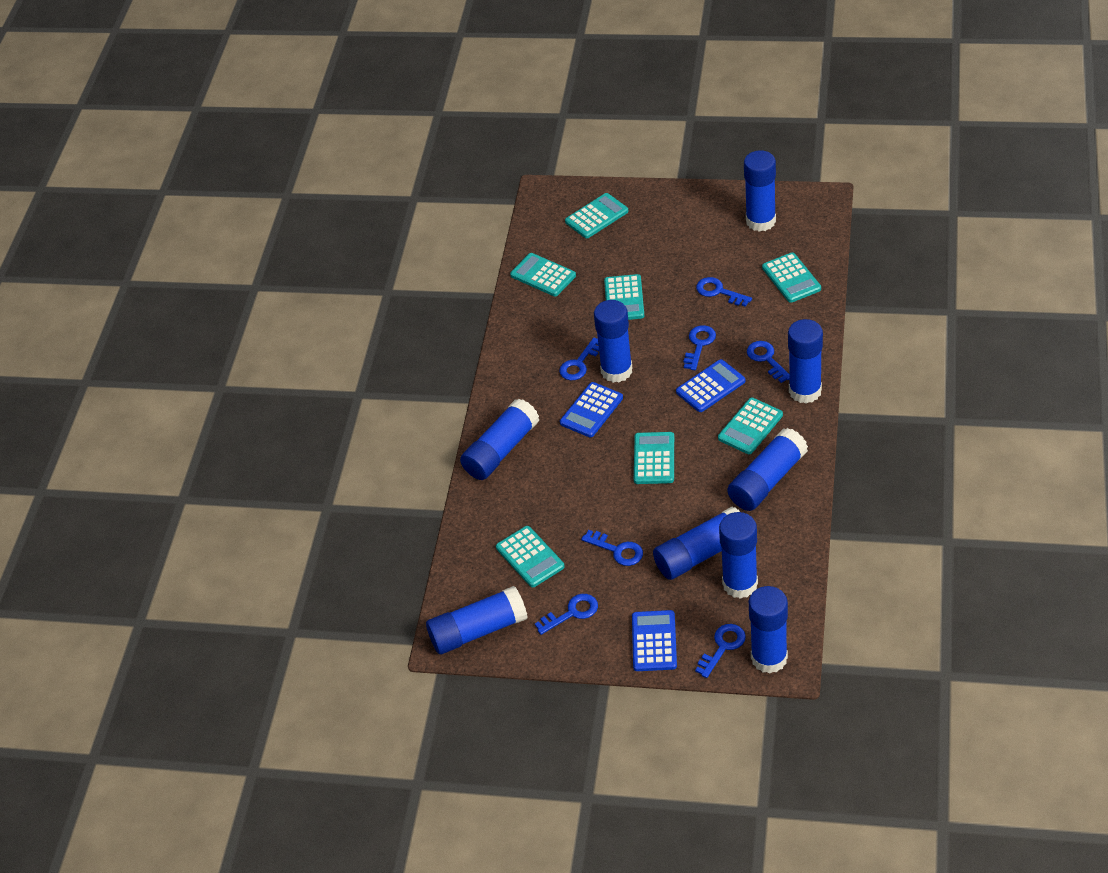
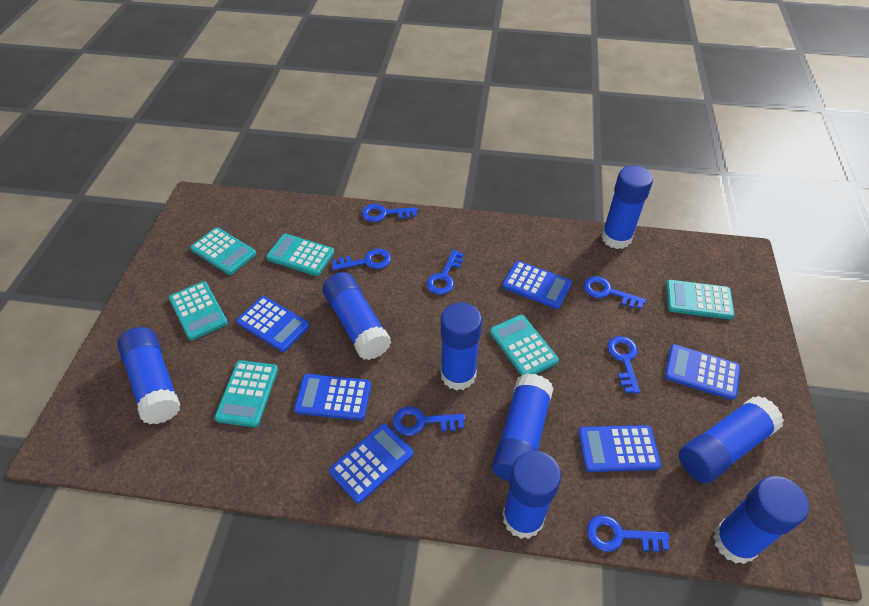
blue calculator: 3 -> 6
blue glue stick: 9 -> 8
turquoise calculator: 7 -> 6

